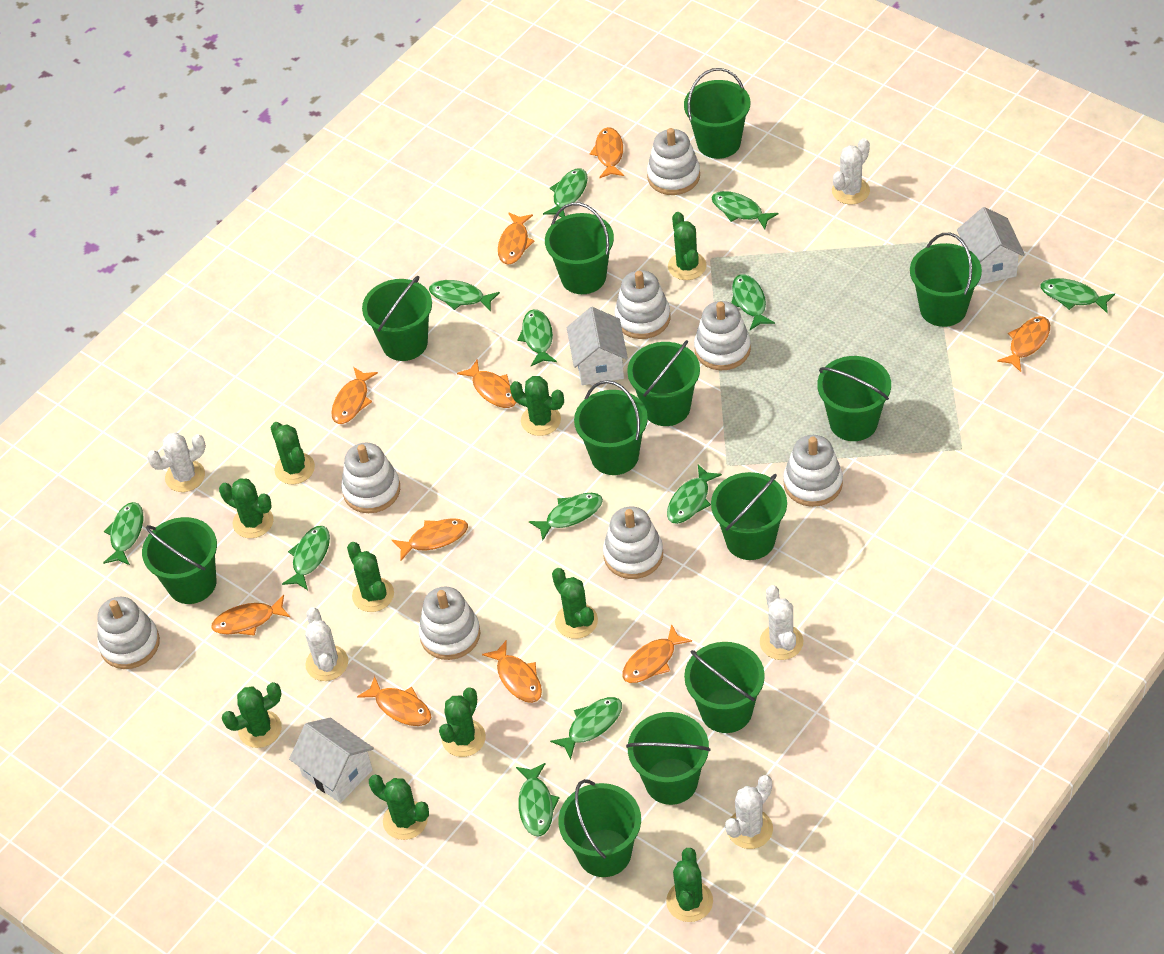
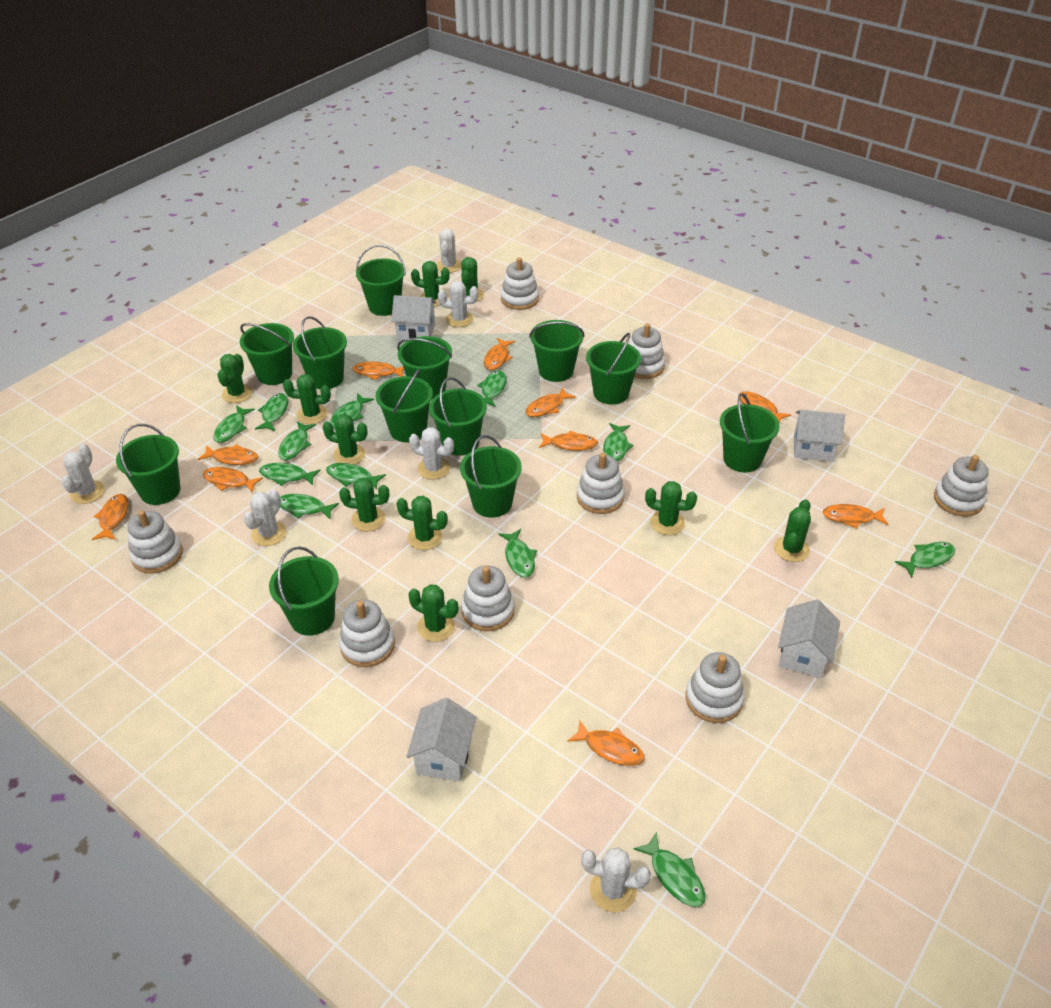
white cactus: 5 -> 6
white house: 3 -> 4

